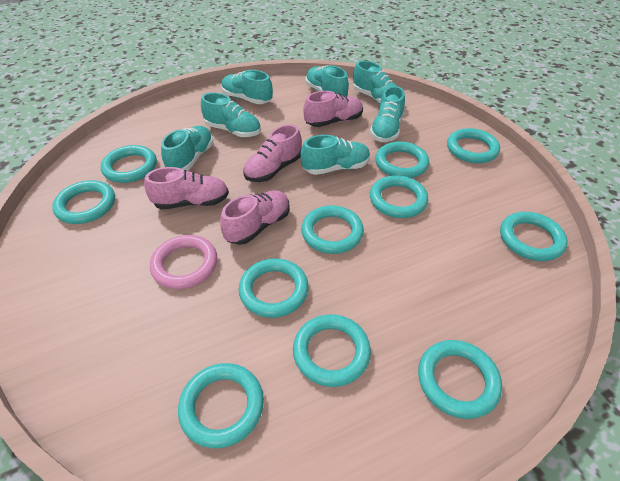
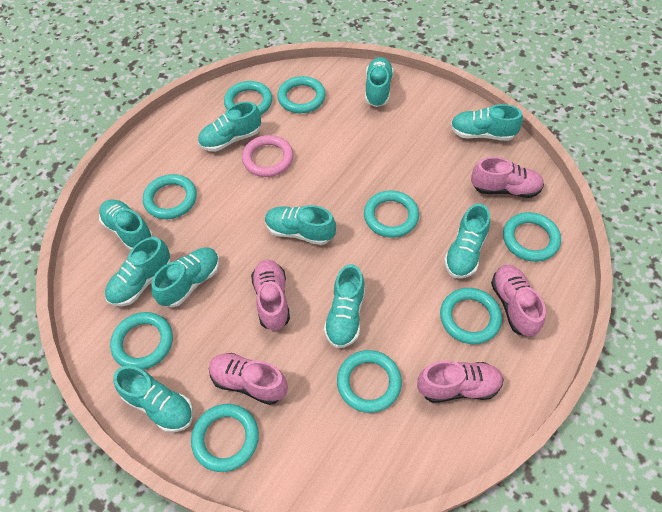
pink shoe: 4 -> 5
turquoise ring: 11 -> 9
turquoise shoe: 7 -> 10

